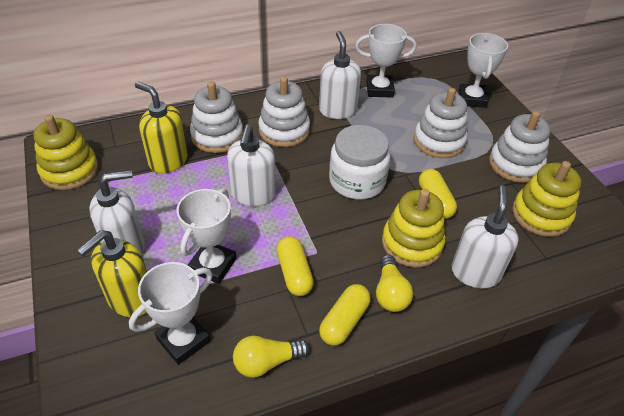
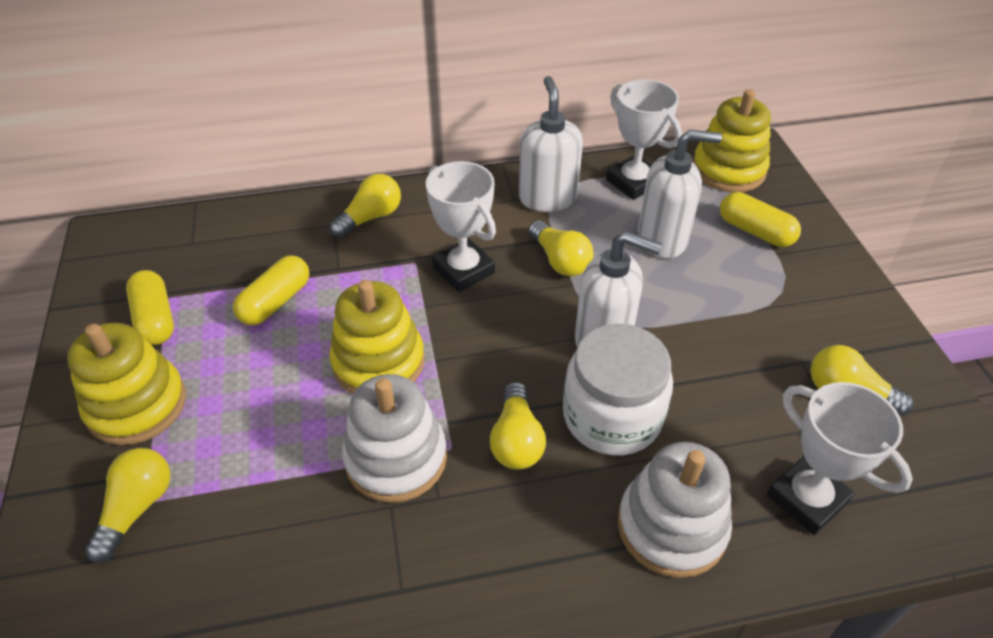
white soap dispenser: 4 -> 3
white stacking toy: 4 -> 2
white trophy: 4 -> 3
yellow light bulb: 2 -> 5
yellow soap dispenser: 2 -> 0

